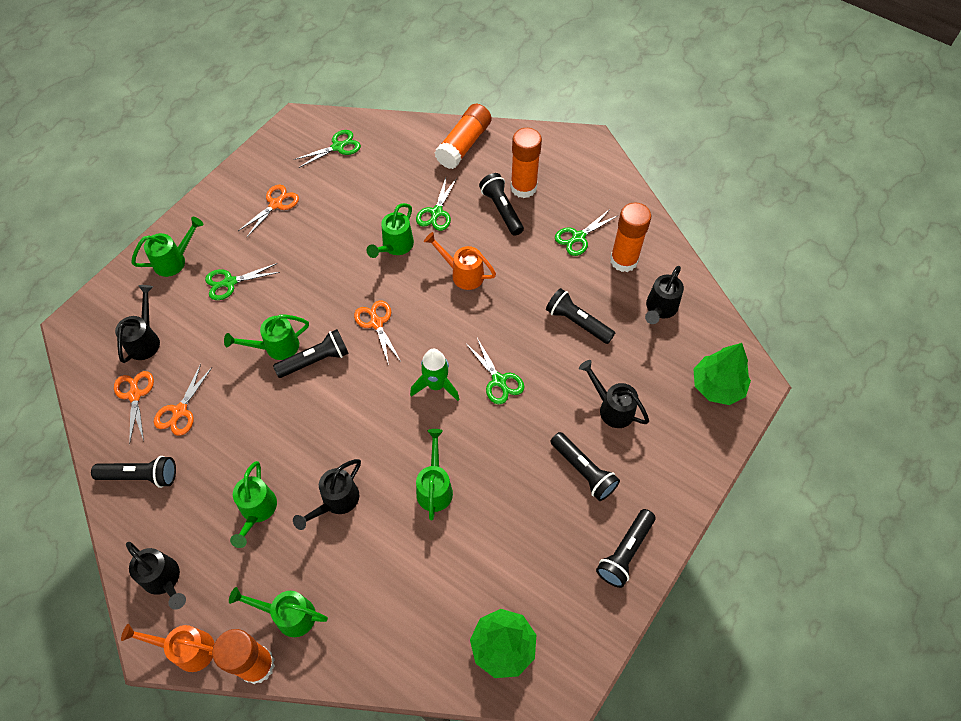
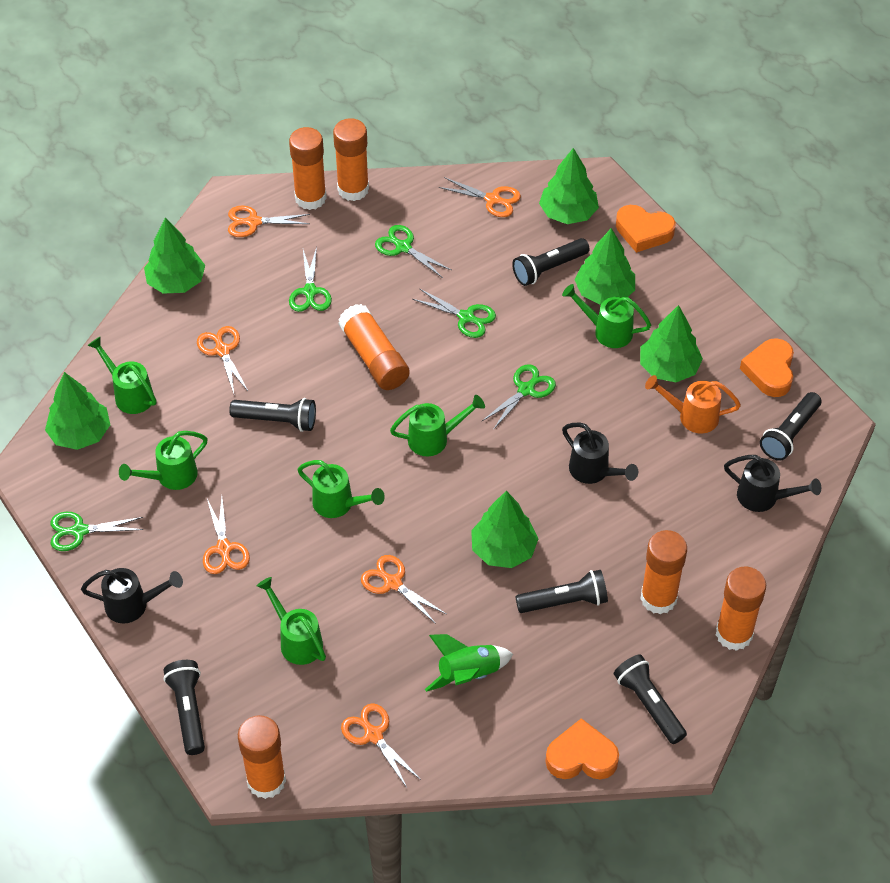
black watering can: 5 -> 3
green tree: 2 -> 6
orange glue stick: 4 -> 6
orange heart: 0 -> 3
orange scissors: 4 -> 6
orange watering can: 2 -> 1

